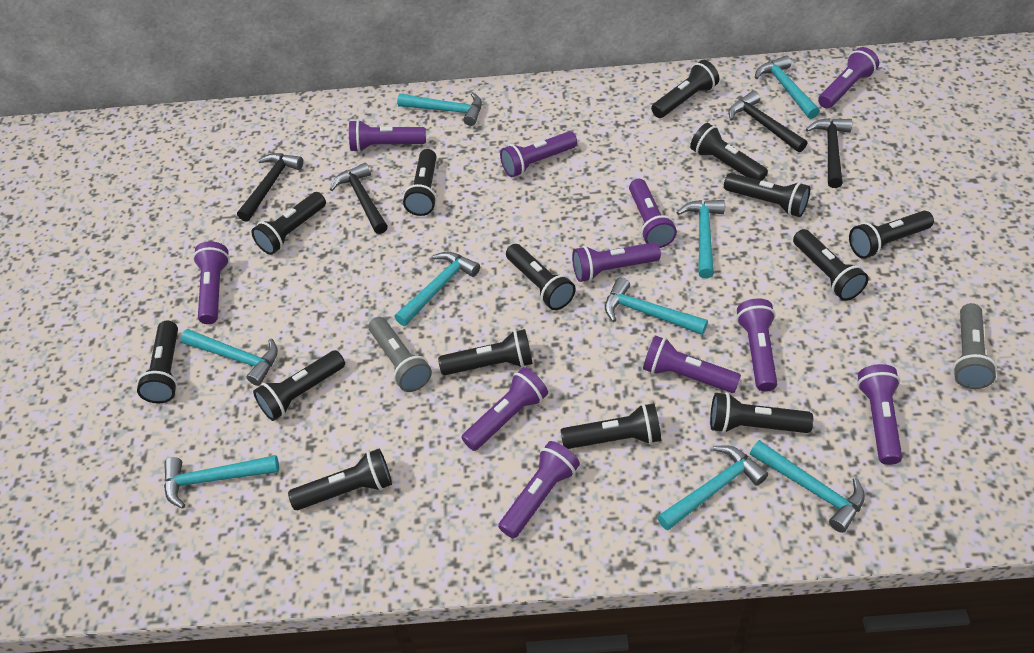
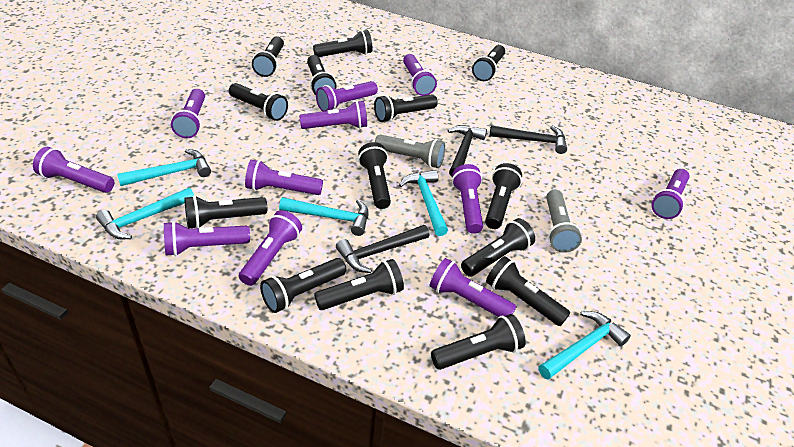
black hammer: 4 -> 3
turquoise hammer: 9 -> 5

